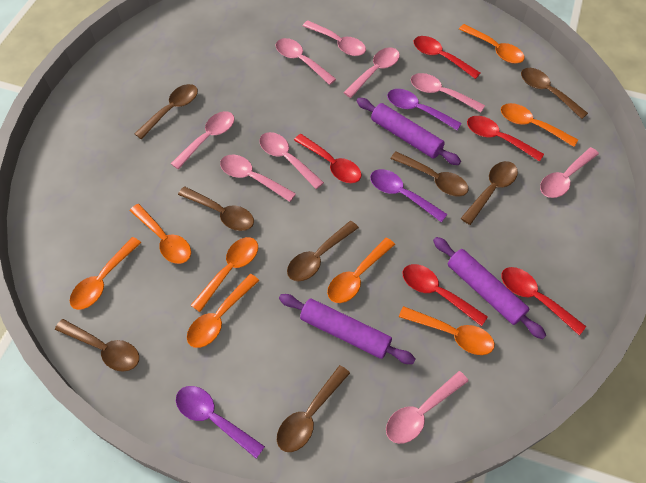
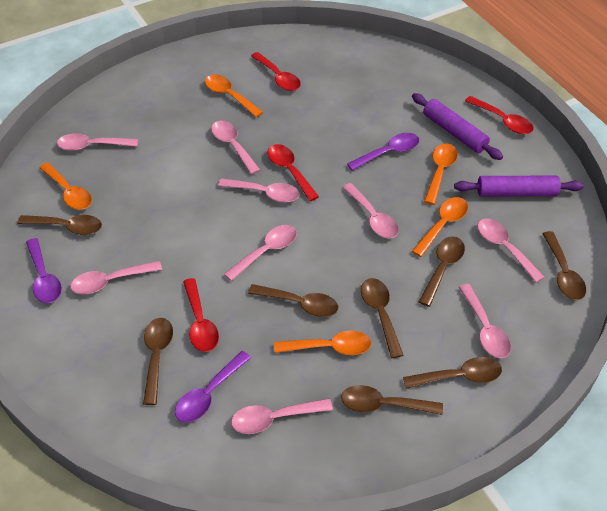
orange spoon: 8 -> 5
purple rolling pin: 3 -> 2
red spoon: 5 -> 4

